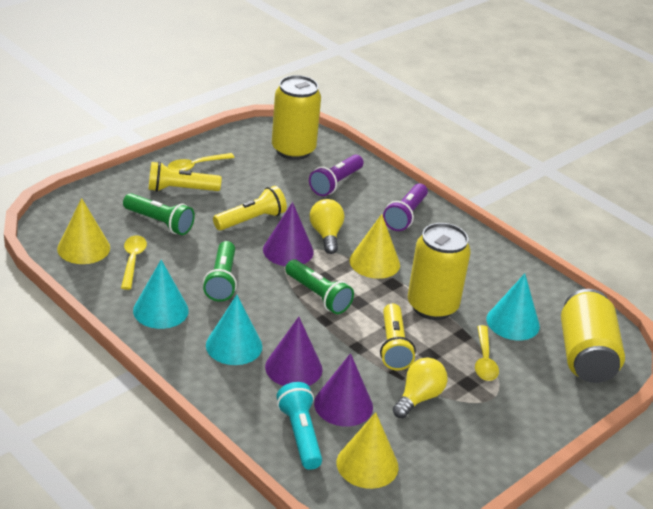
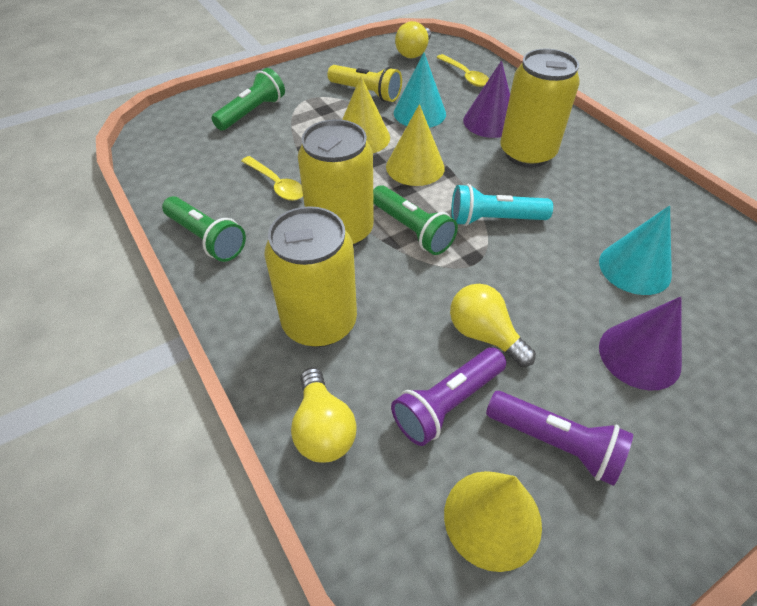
purple cone: 3 -> 2
turquoise cone: 3 -> 2
yellow flashlight: 3 -> 1
yellow light bulb: 2 -> 3
yellow spoon: 3 -> 2

